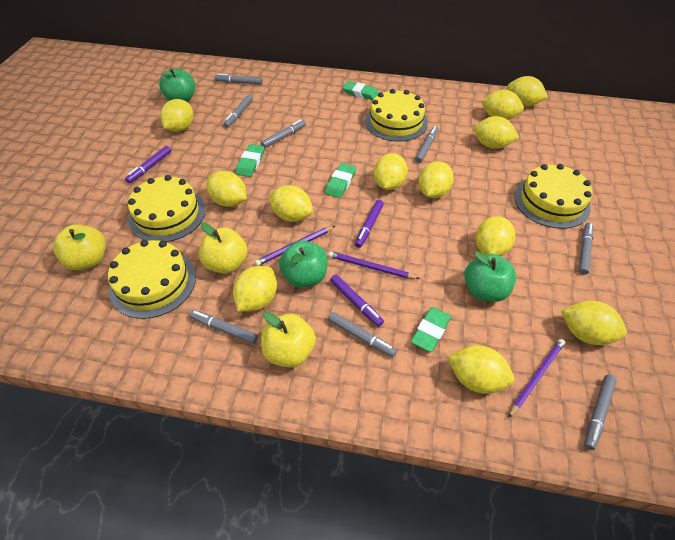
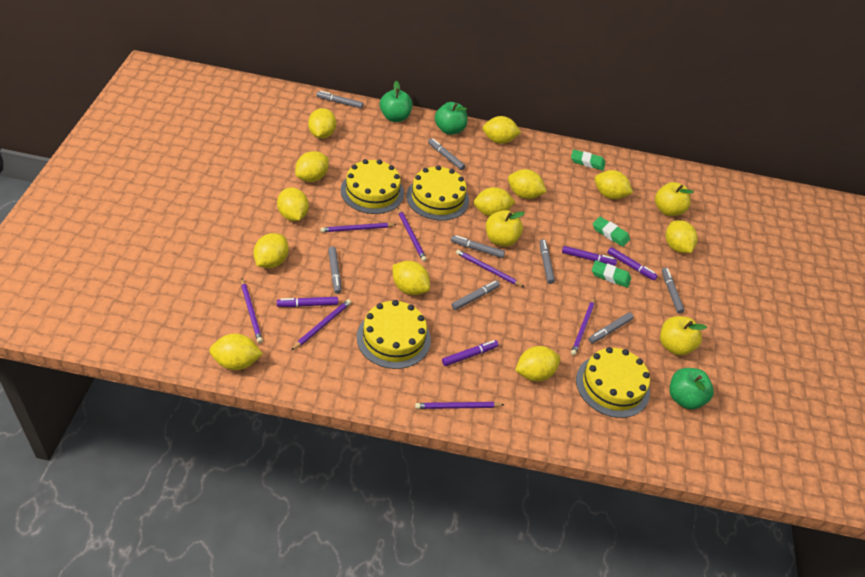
green eraser: 4 -> 3
purple marker: 3 -> 4
purple pencil: 3 -> 7

